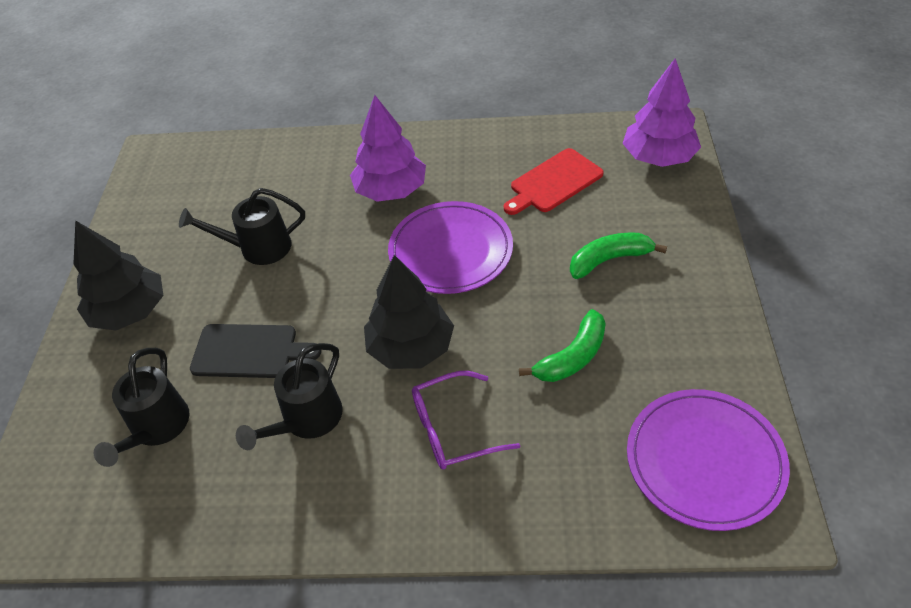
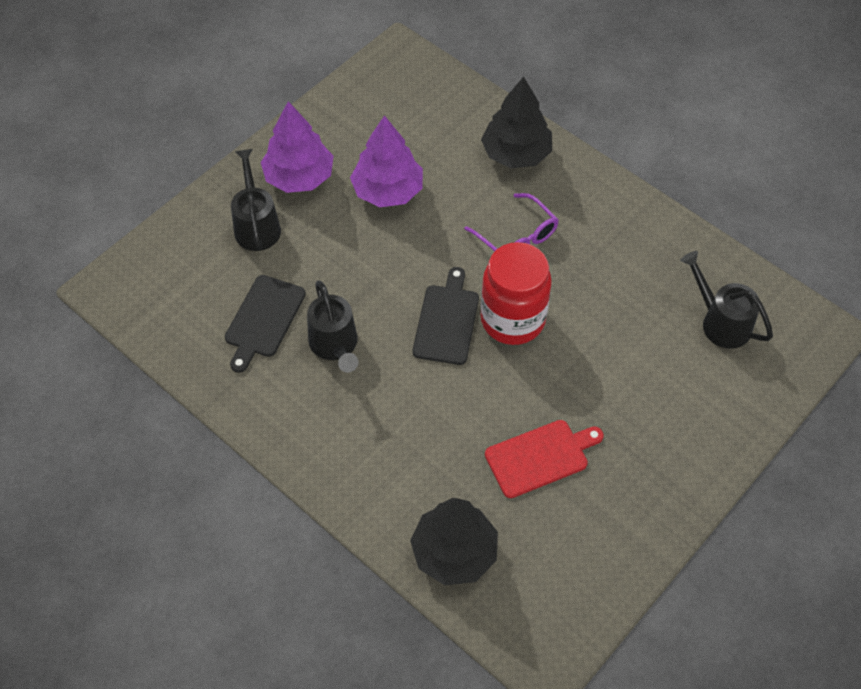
black cutting board: 1 -> 2
green banana: 2 -> 0
purple plate: 2 -> 0
red jar: 0 -> 1

